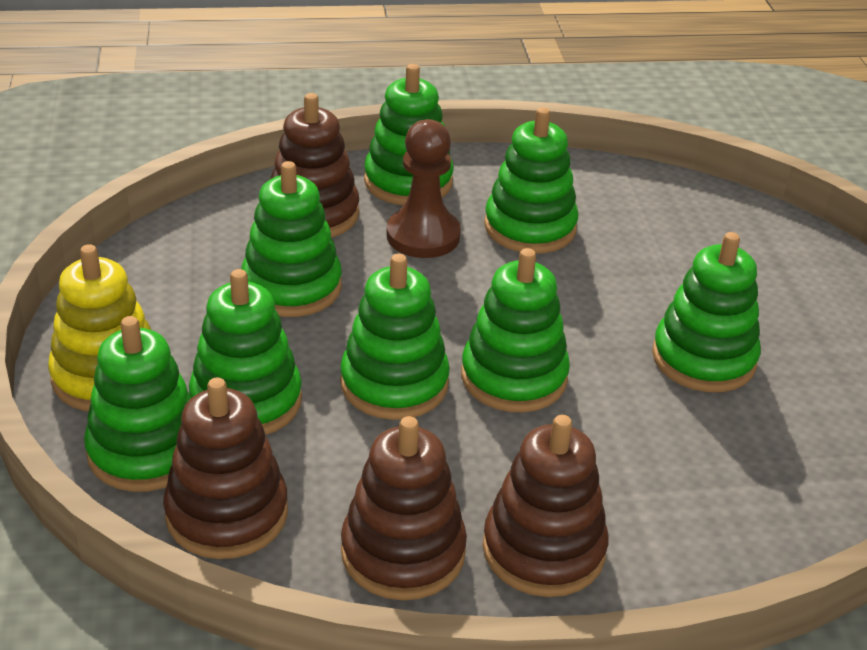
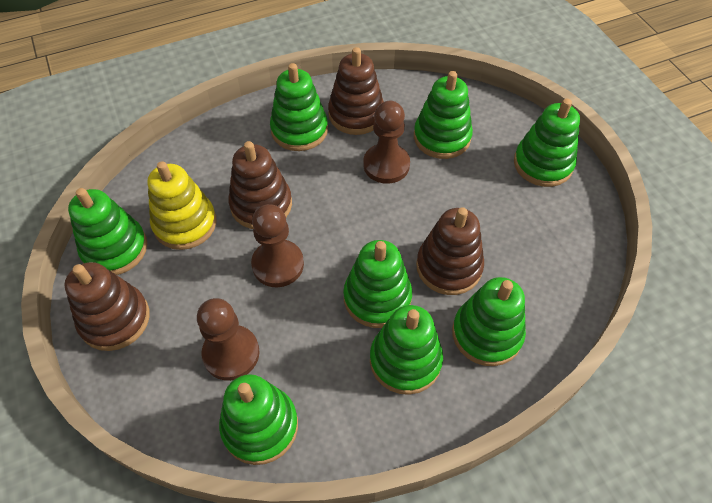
brown pawn: 1 -> 3

